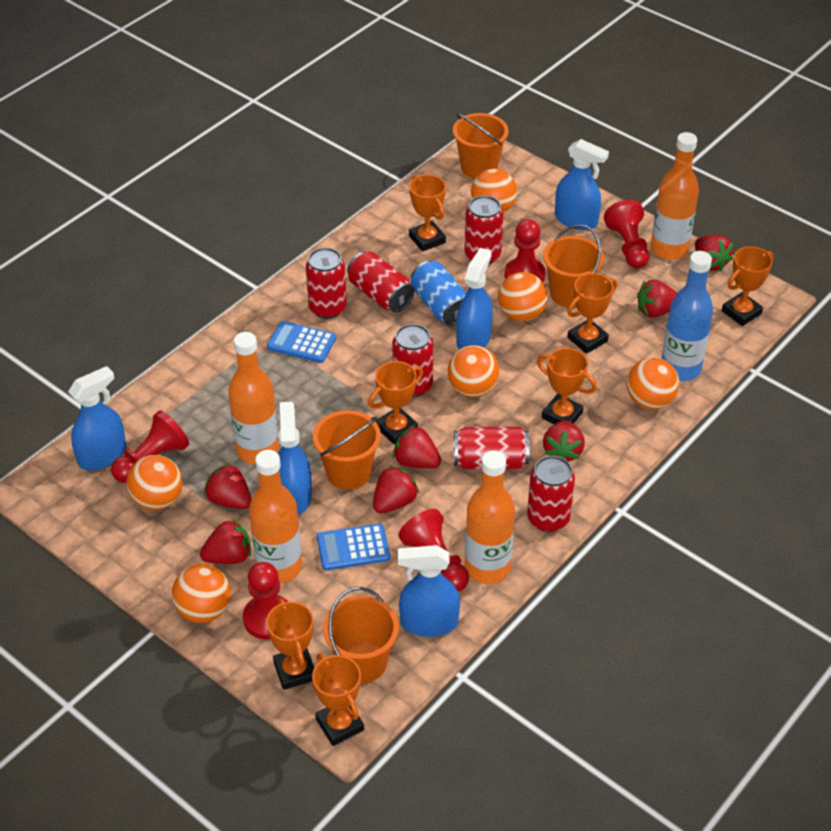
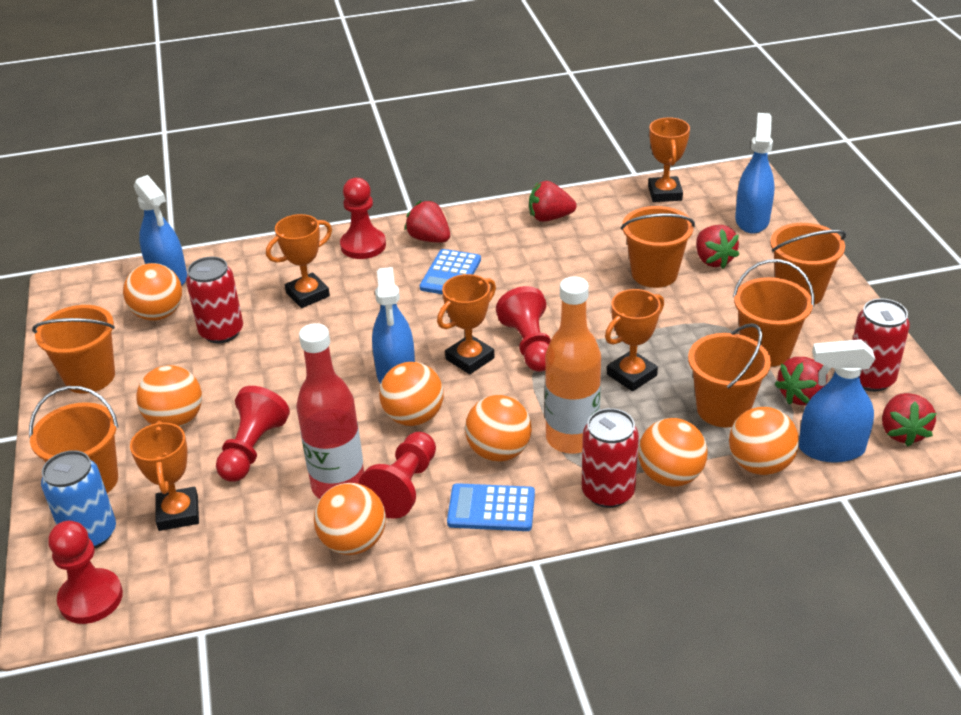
blue bottle: 1 -> 0
blue spray bottle: 5 -> 4
orange ball: 6 -> 7
orange bottle: 4 -> 1
orange bucket: 4 -> 6
orange trophy: 7 -> 5
red bottle: 0 -> 1
red can: 6 -> 3
red strawberry: 7 -> 5

